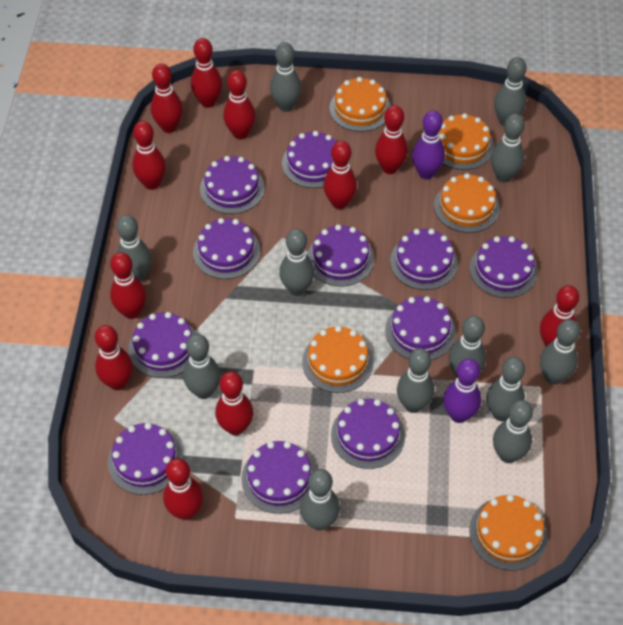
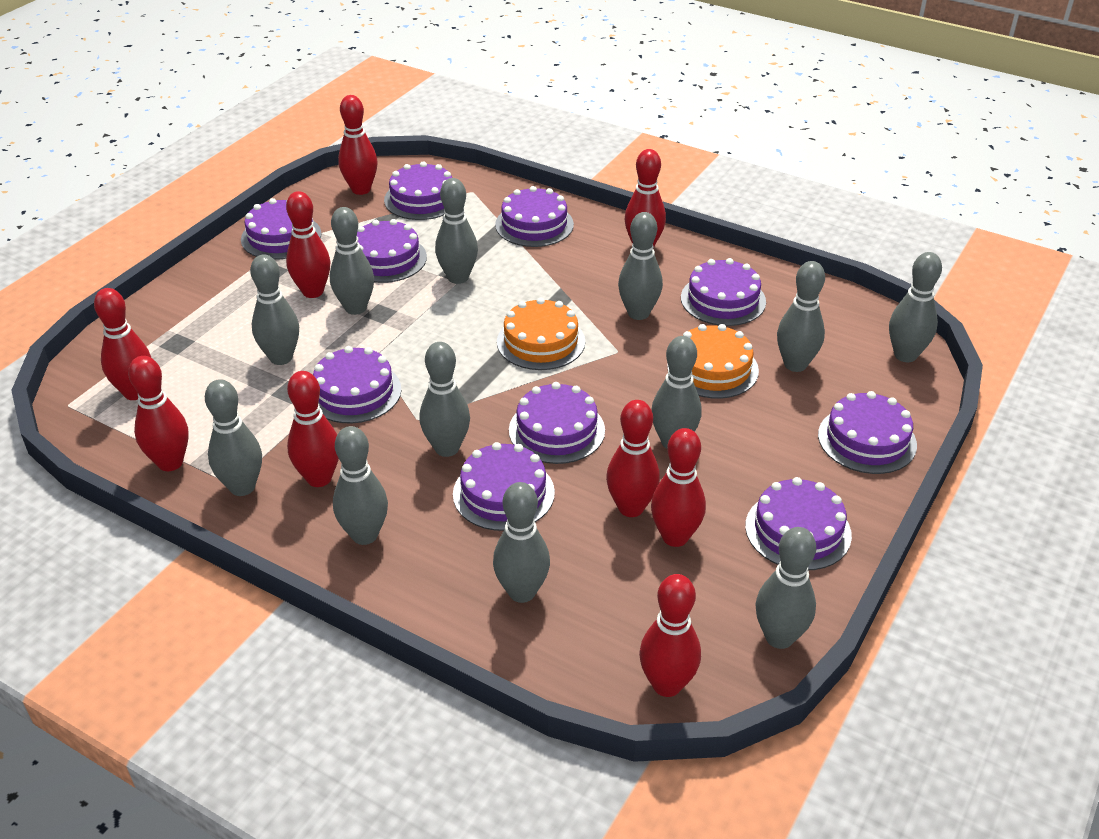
orange cake: 5 -> 2
purple bowling pin: 2 -> 0
purple cake: 11 -> 10
red bowling pin: 11 -> 9

